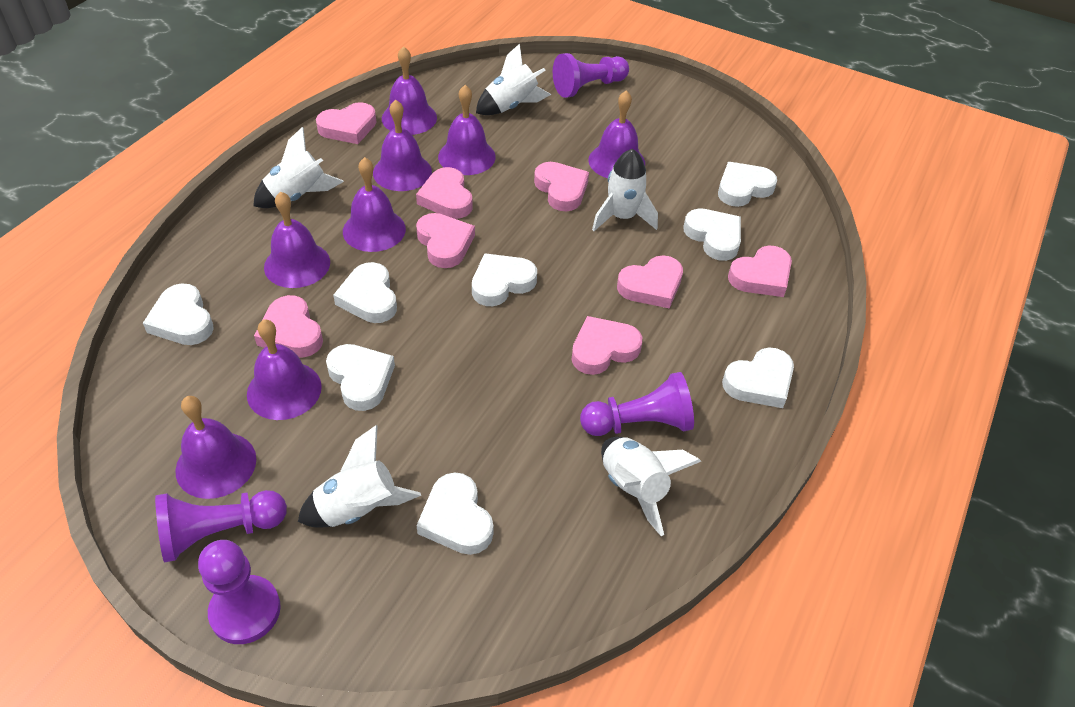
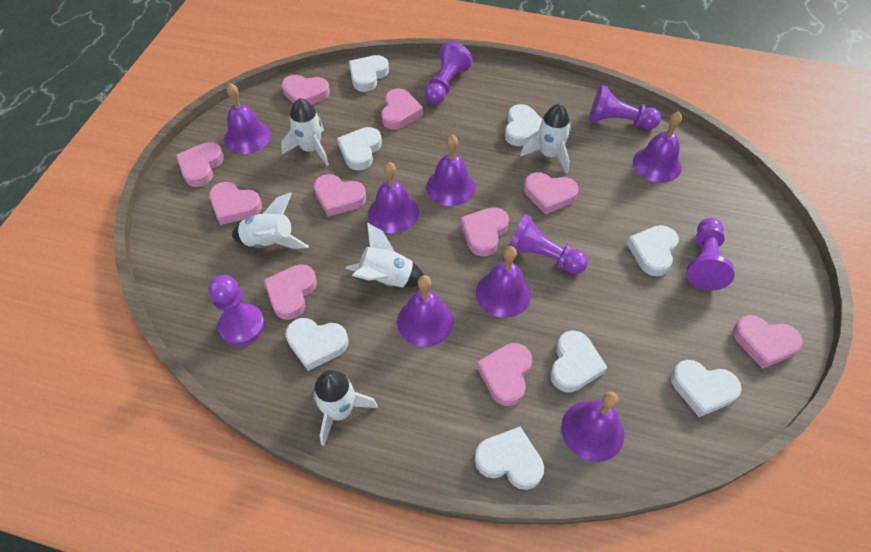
pink heart: 8 -> 10
purple bell: 8 -> 7
purple pawn: 4 -> 5

